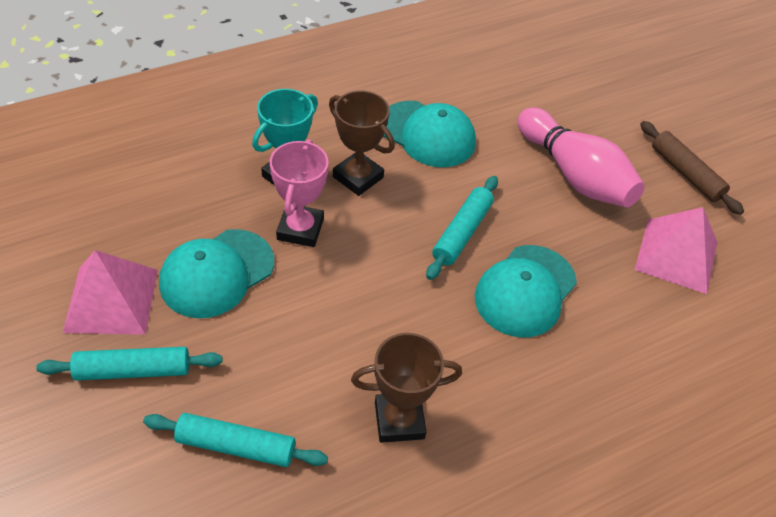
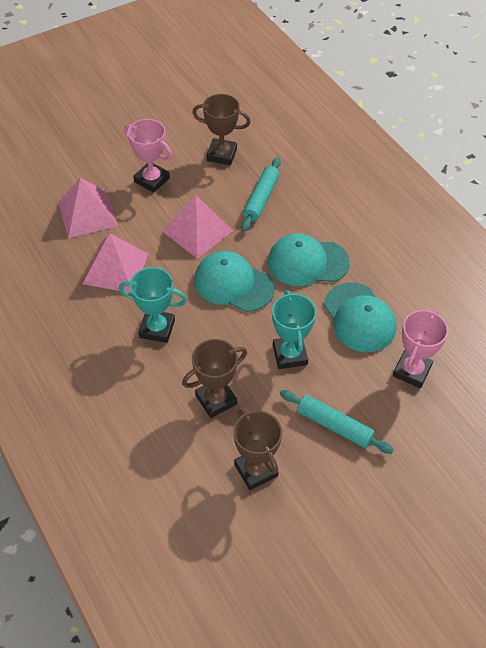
brown rolling pin: 1 -> 0
brown trophy: 2 -> 3
pink bowling pin: 1 -> 0
pink pyramid: 2 -> 3
pink trophy: 1 -> 2
turquoise rolling pin: 3 -> 2
turquoise trophy: 1 -> 2

